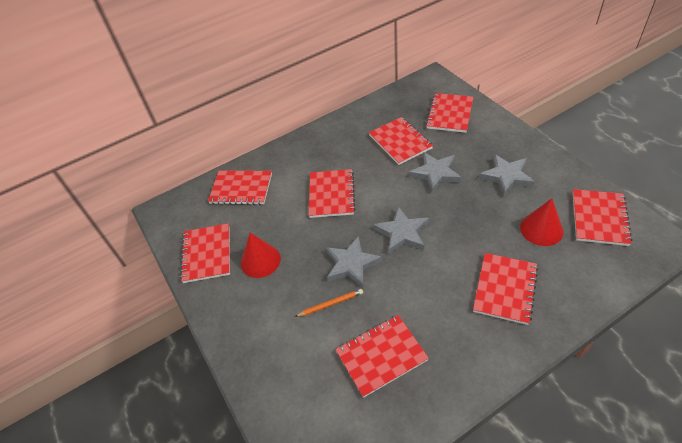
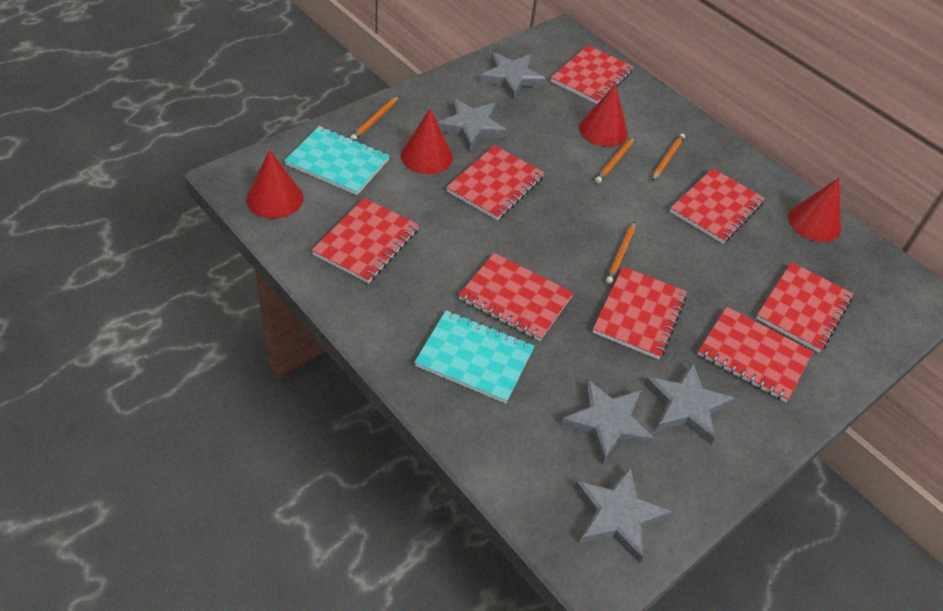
grey star: 4 -> 5
orange pencil: 1 -> 4
red cone: 2 -> 4
turquoise notebook: 0 -> 2

